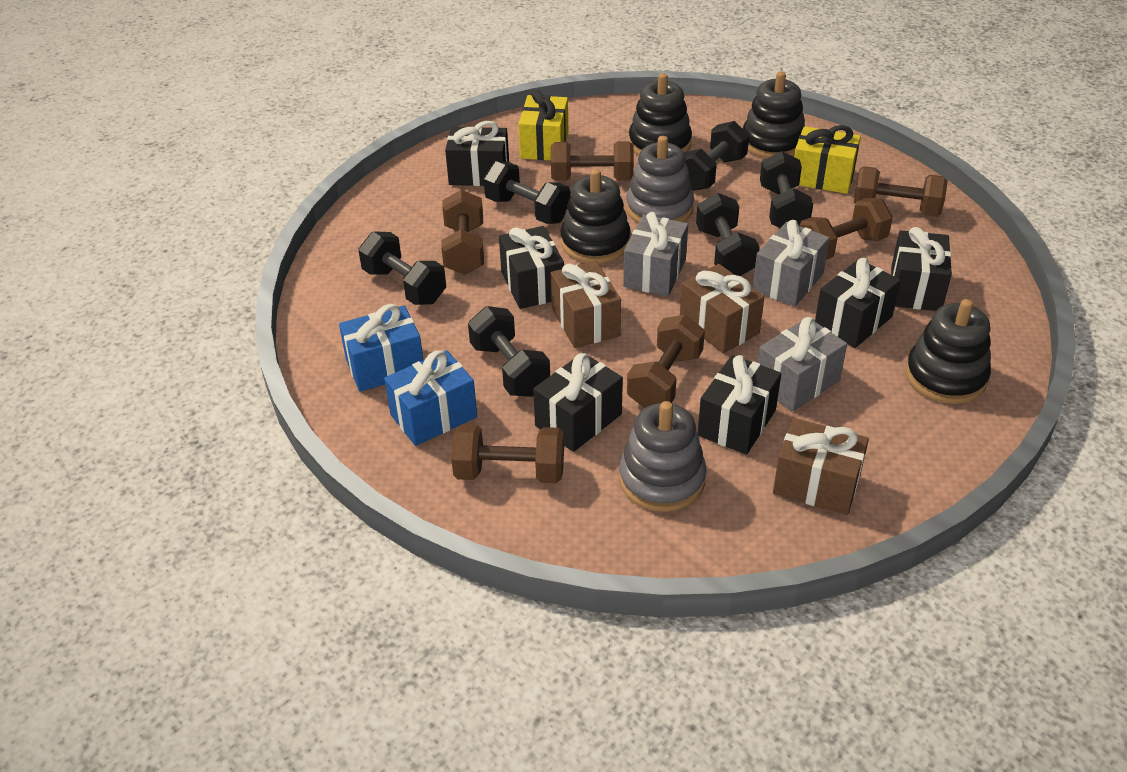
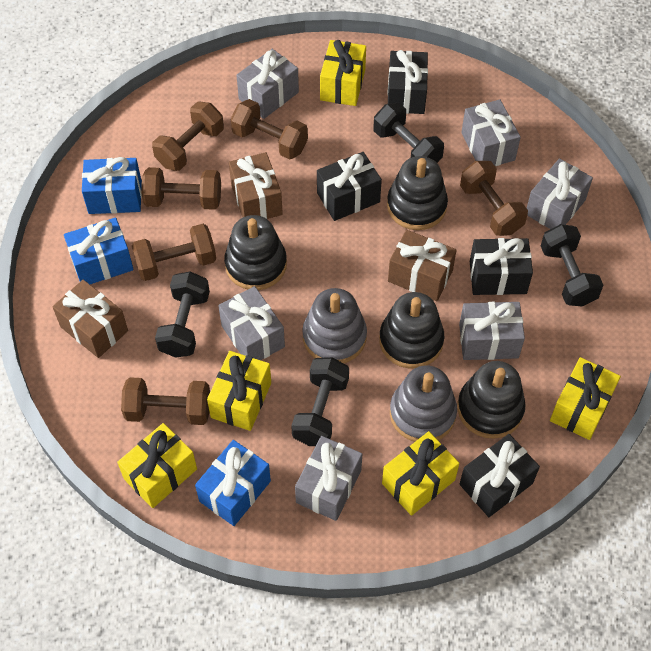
black dumbbell: 6 -> 4
black gift: 6 -> 4
blue gift: 2 -> 3
grey gift: 3 -> 6
yellow gift: 2 -> 5

